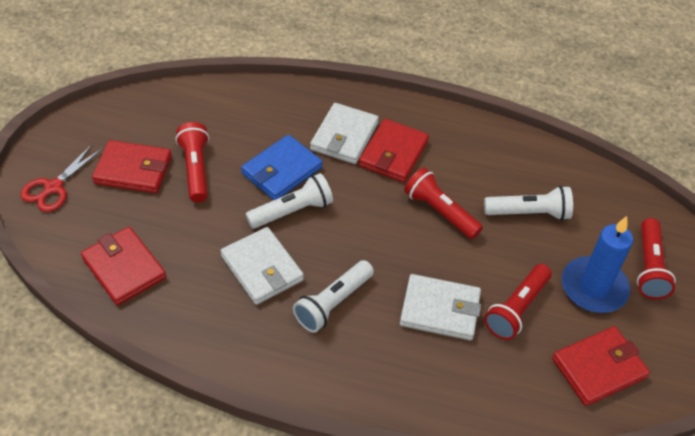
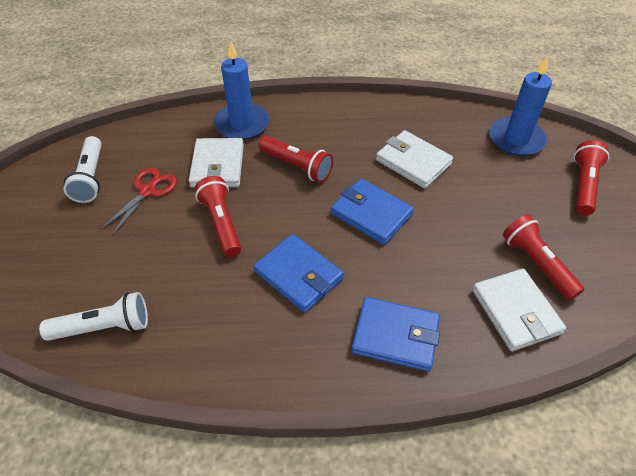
blue candle: 1 -> 2
blue wallet: 1 -> 3
red wallet: 4 -> 0
white flashlight: 3 -> 2

